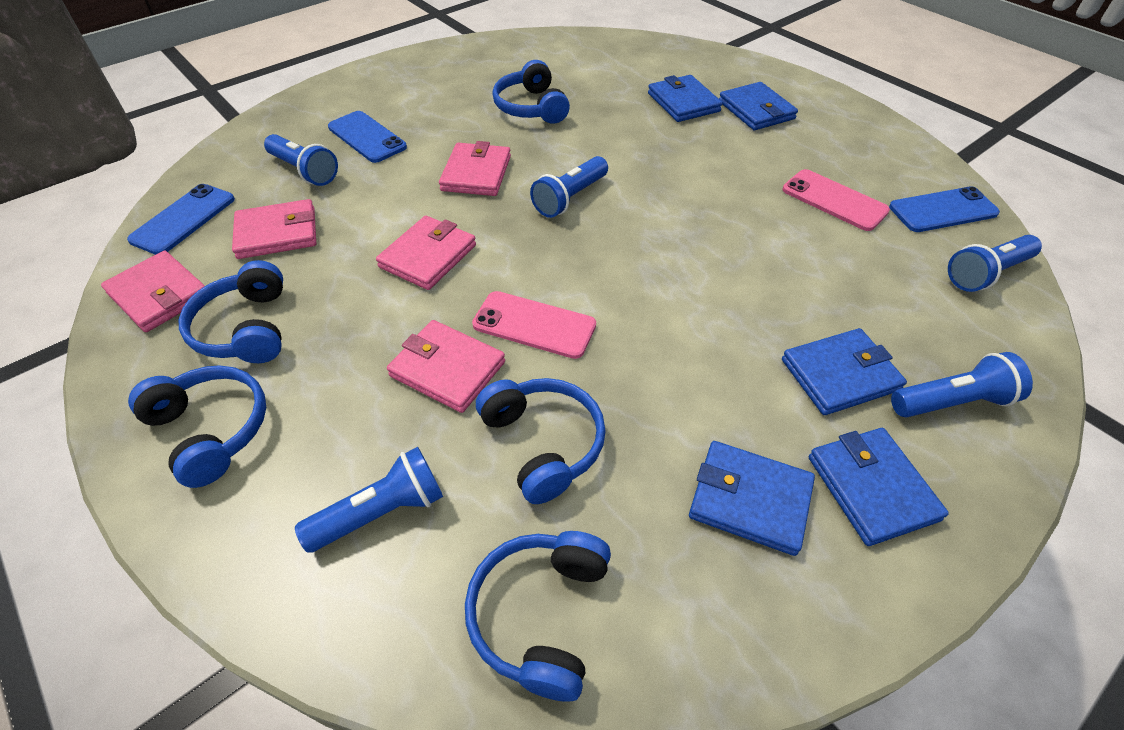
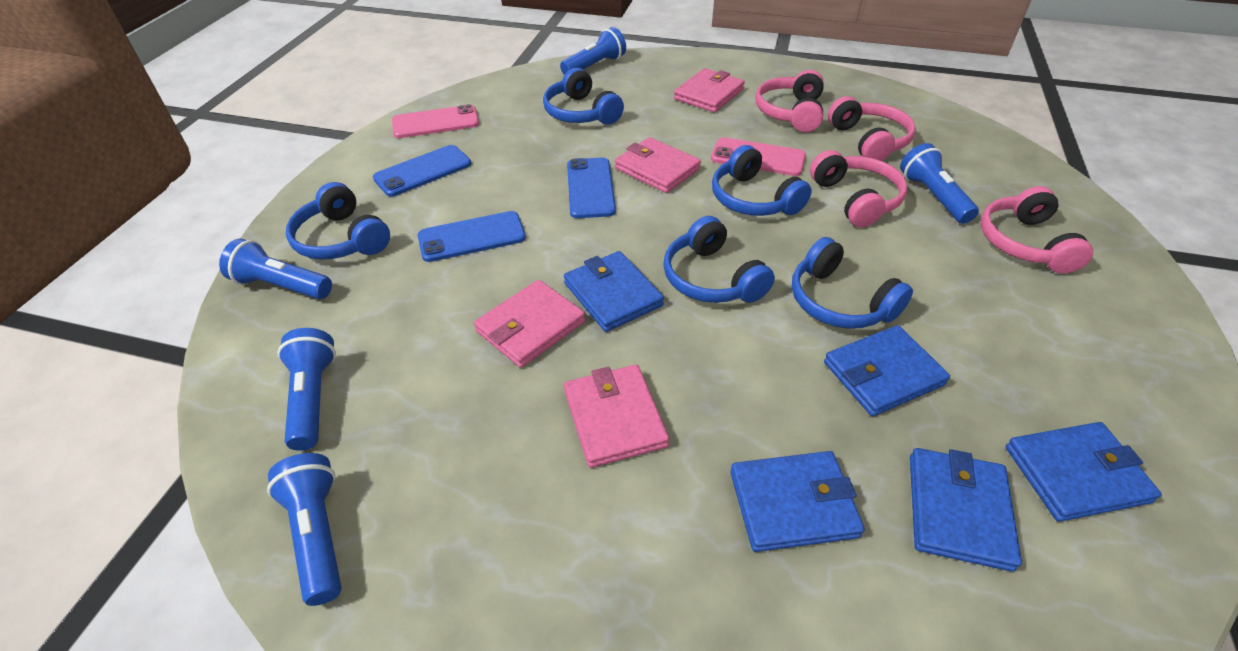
pink headphones: 0 -> 4
pink wallet: 5 -> 4

